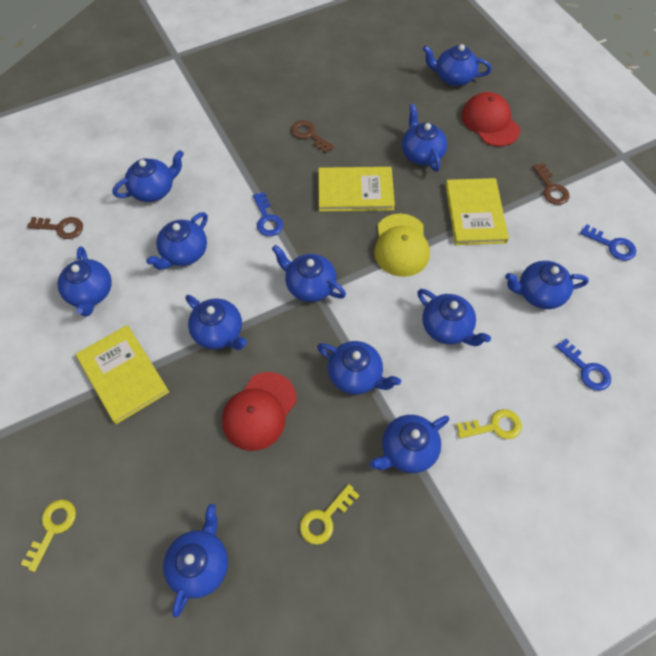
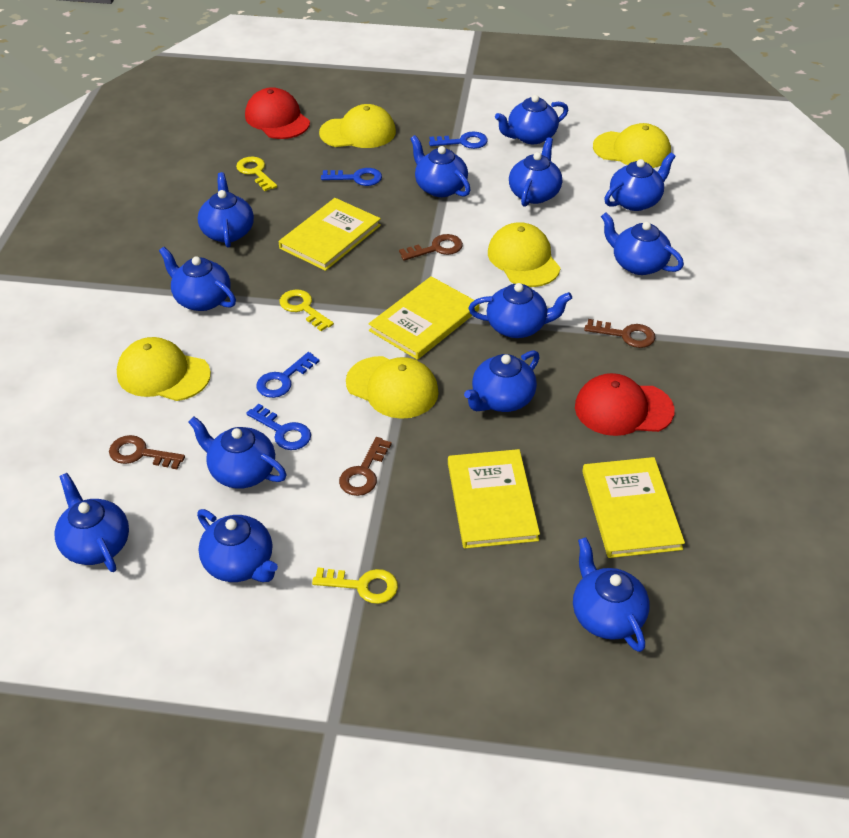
blue key: 3 -> 4
blue teapot: 12 -> 13
brown key: 3 -> 4
yellow book: 3 -> 4
yellow cap: 1 -> 5

